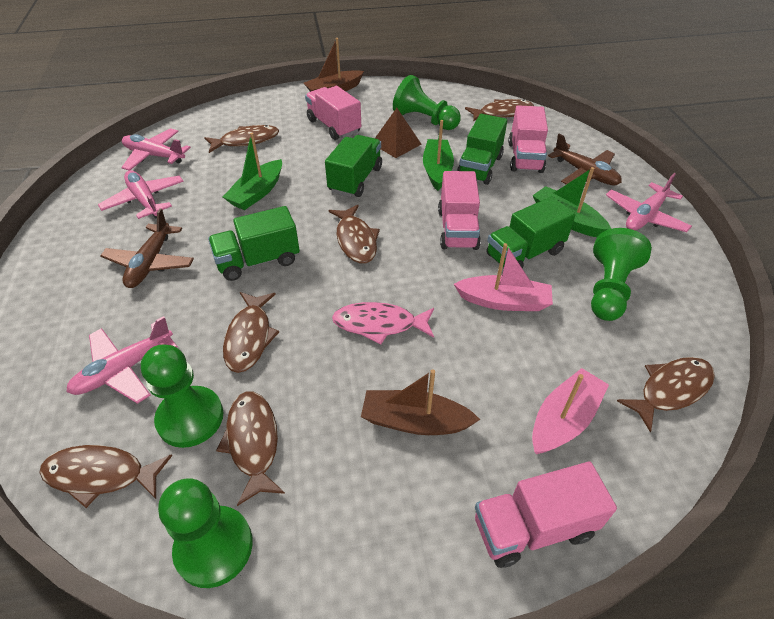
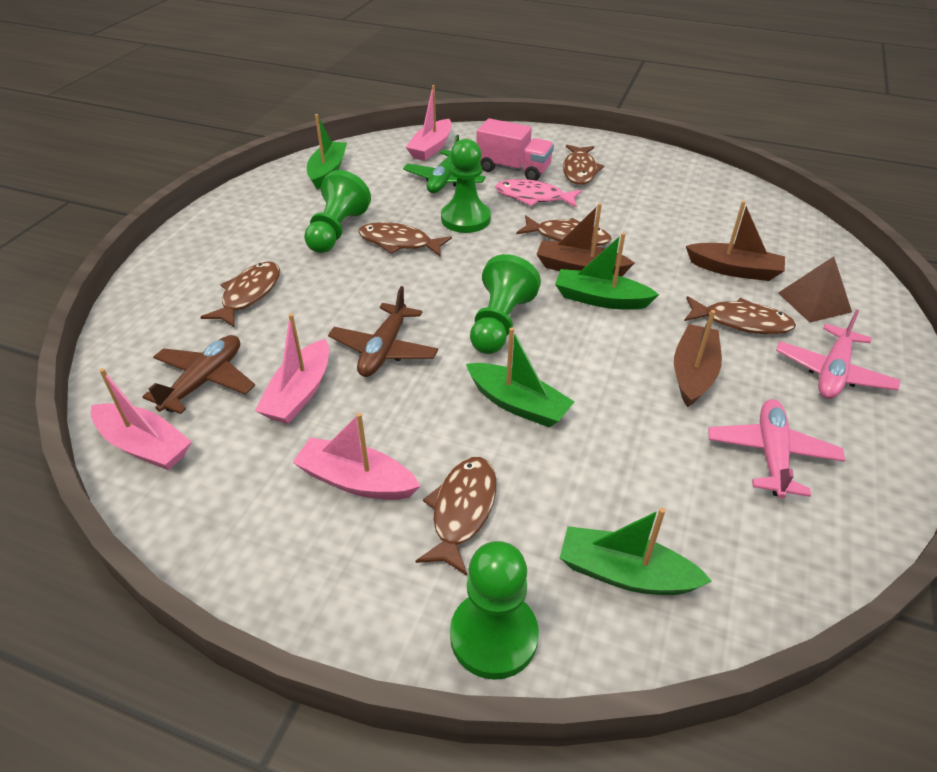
brown boat: 2 -> 3
brown fish: 7 -> 6
green boat: 3 -> 4
green plane: 0 -> 1
green truck: 4 -> 0
pink boat: 2 -> 4
pink plane: 4 -> 2
pink truck: 4 -> 1

